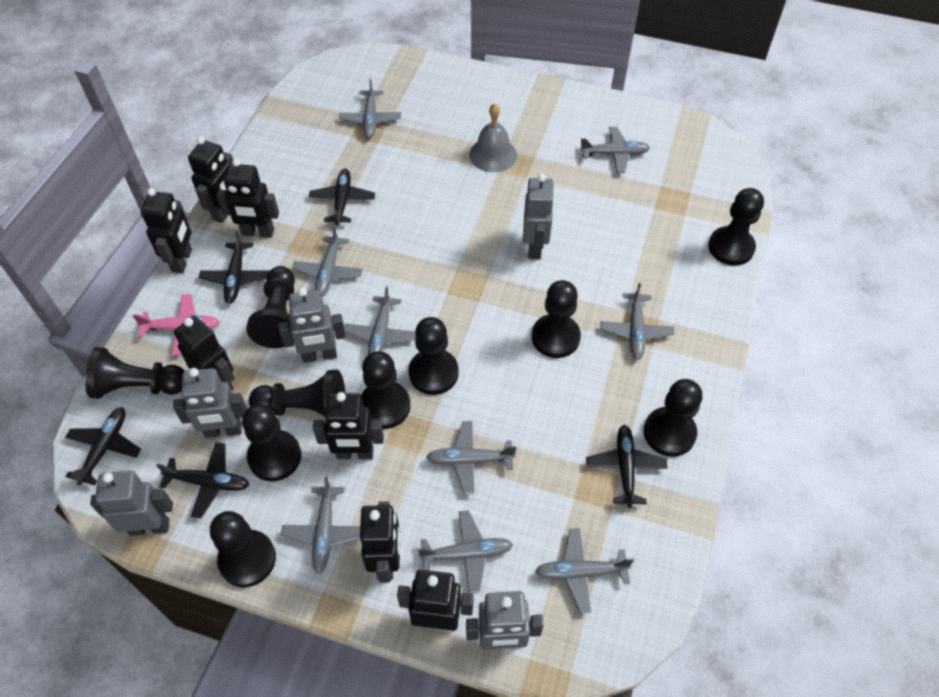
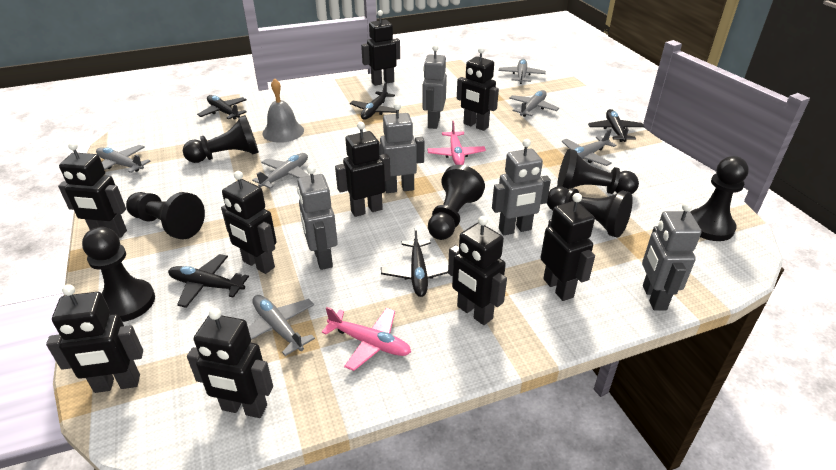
black pawn: 10 -> 7
black robot: 7 -> 9
grey plane: 9 -> 6
pink plane: 1 -> 2

